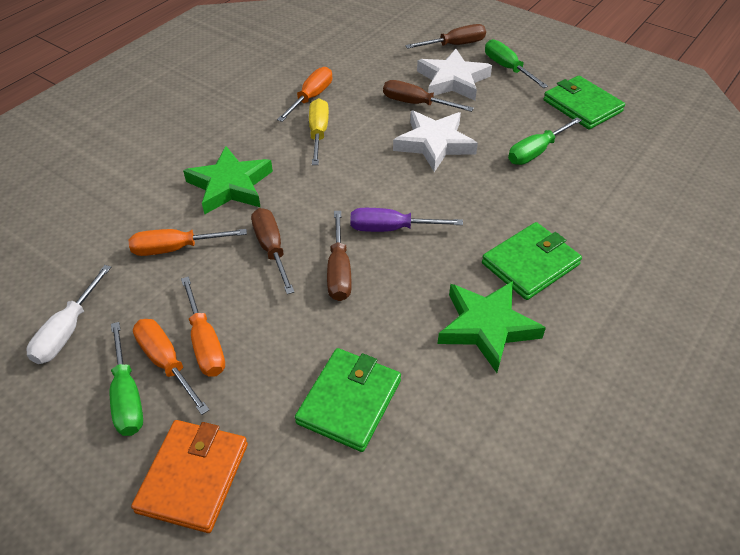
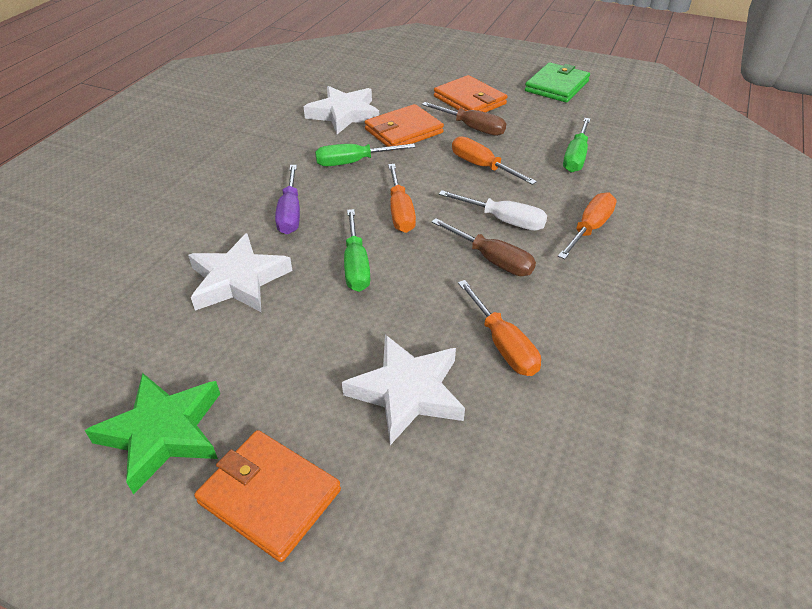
brown screwdriver: 4 -> 2
green star: 2 -> 1
green wallet: 3 -> 1
orange wallet: 1 -> 3
white star: 2 -> 3
yellow screwdriver: 1 -> 0

